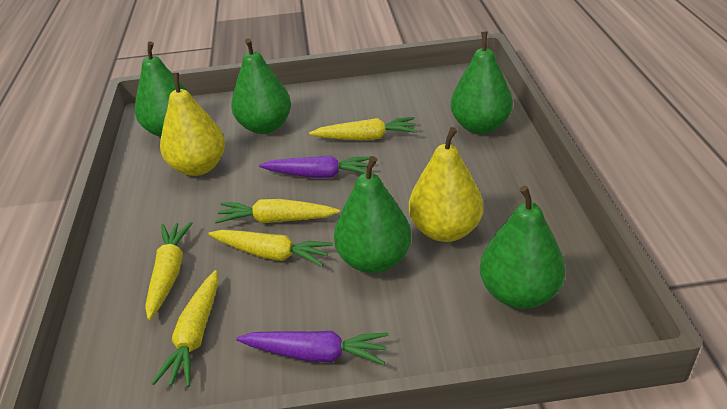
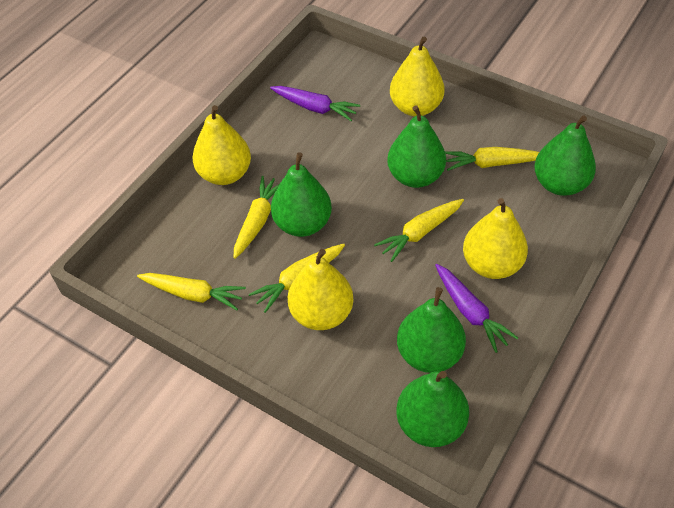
yellow pear: 2 -> 4

